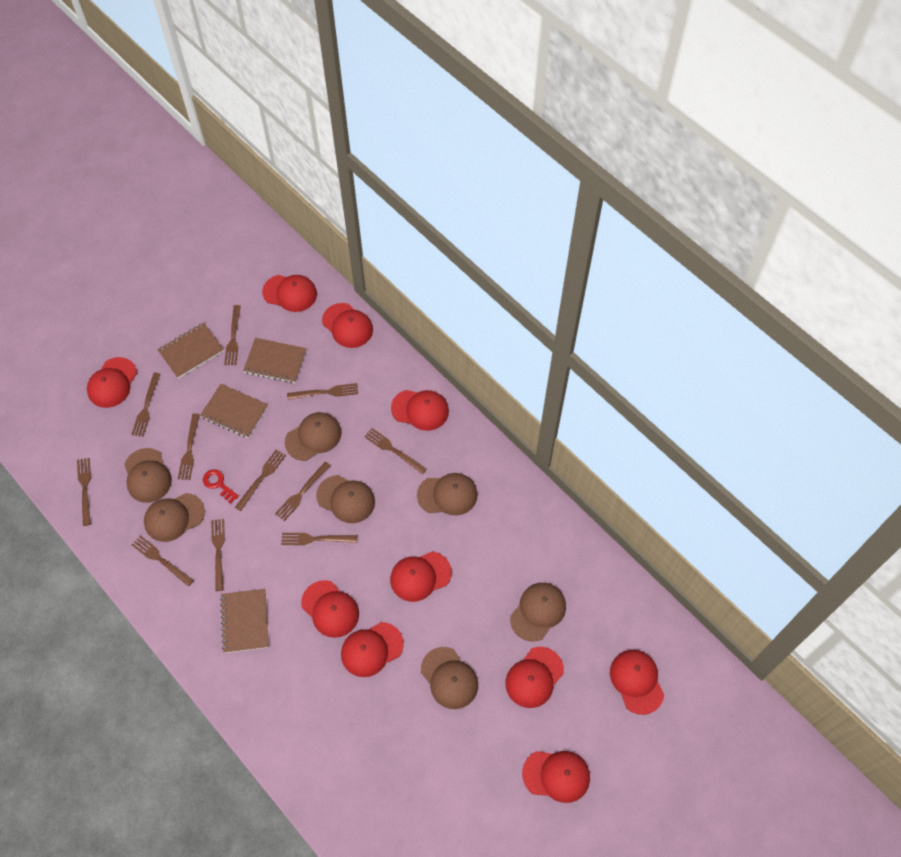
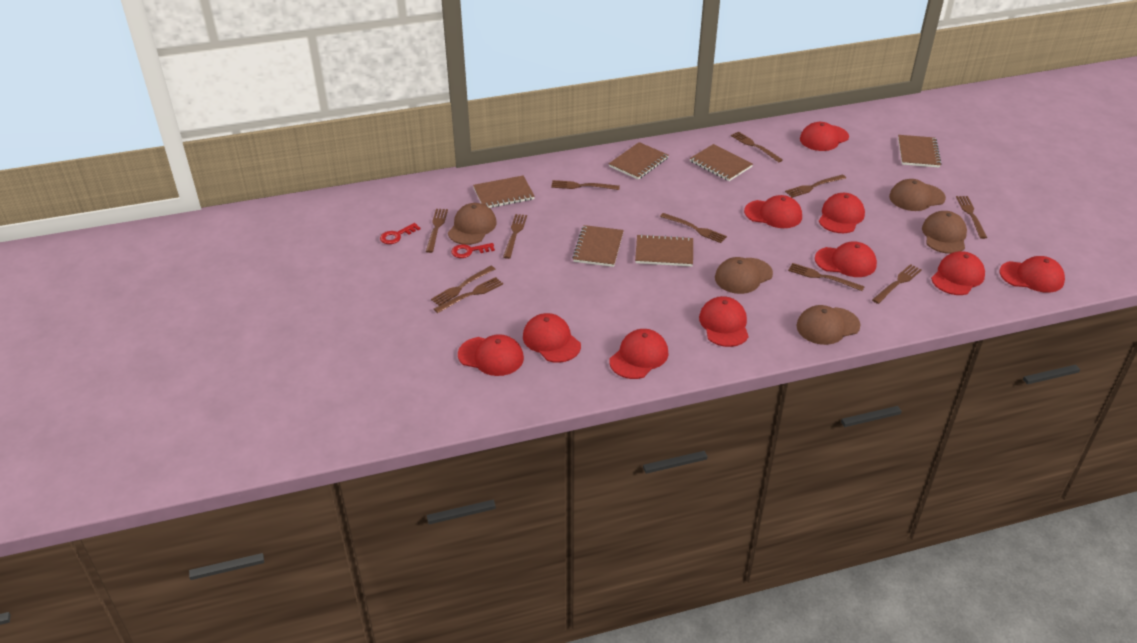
brown cap: 7 -> 5
brown notebook: 4 -> 6
red key: 1 -> 2

